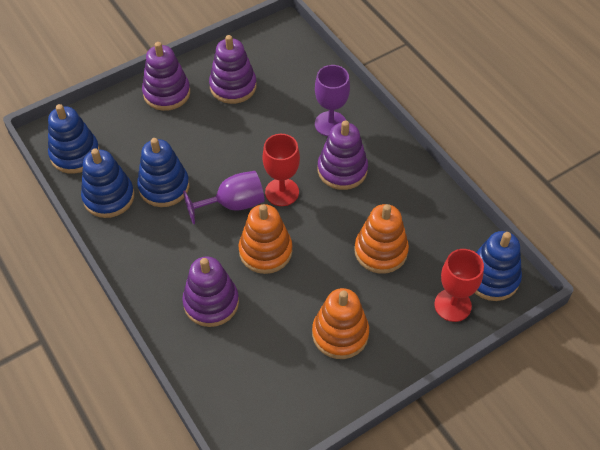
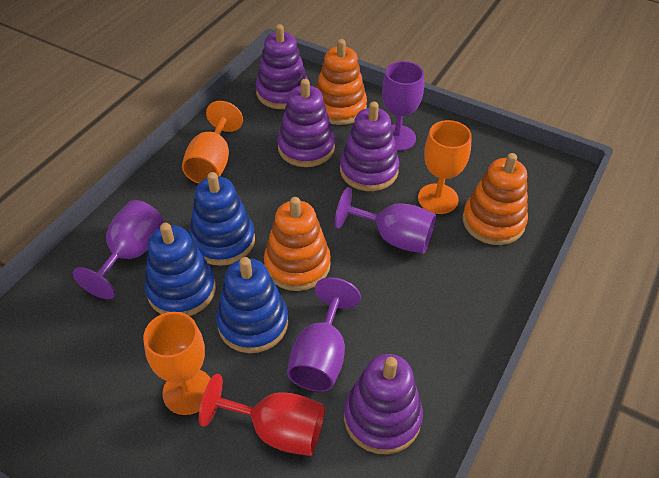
blue stacking toy: 4 -> 3
orange goblet: 0 -> 3
purple goblet: 2 -> 4
red goblet: 2 -> 1

